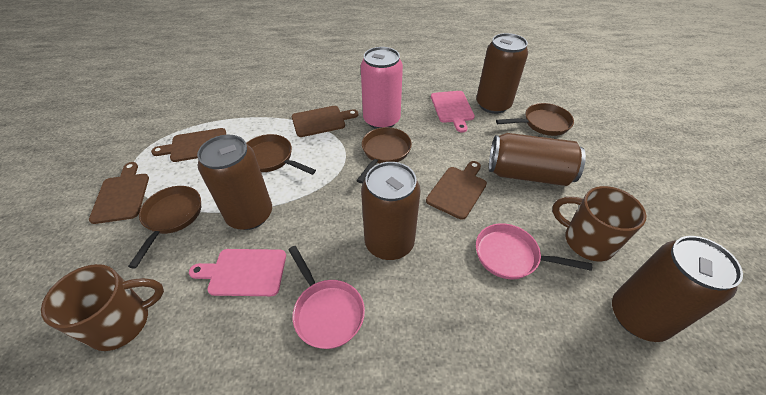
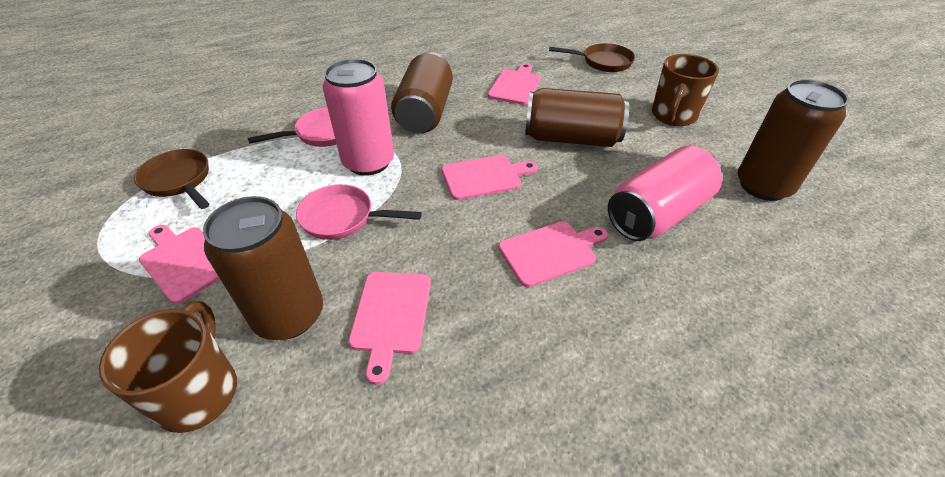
brown can: 5 -> 4
brown cutting board: 4 -> 0
brown pan: 4 -> 2
pink can: 1 -> 2
pink cutting board: 2 -> 5

